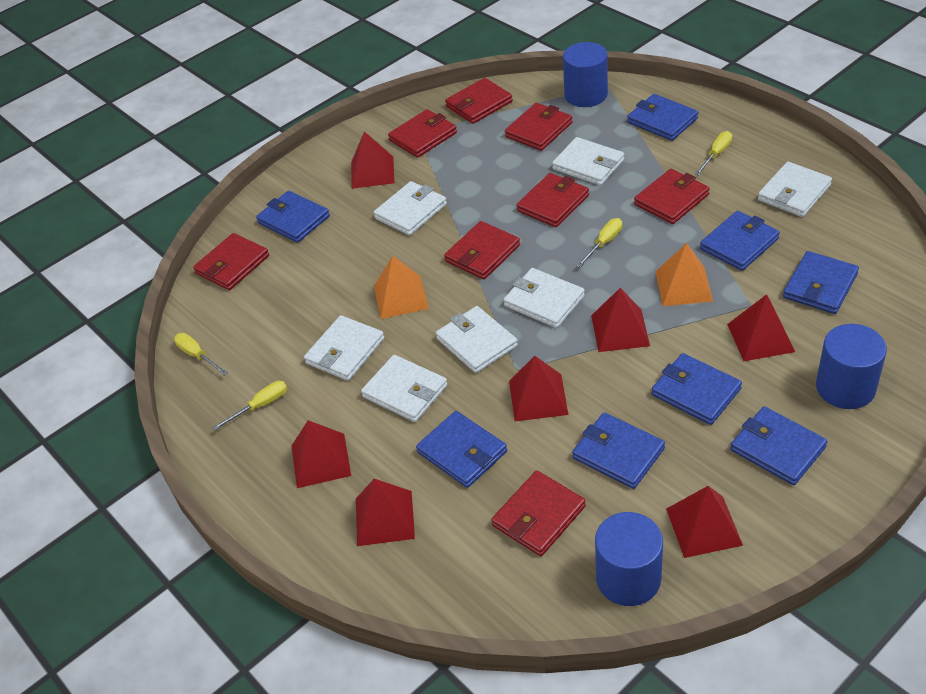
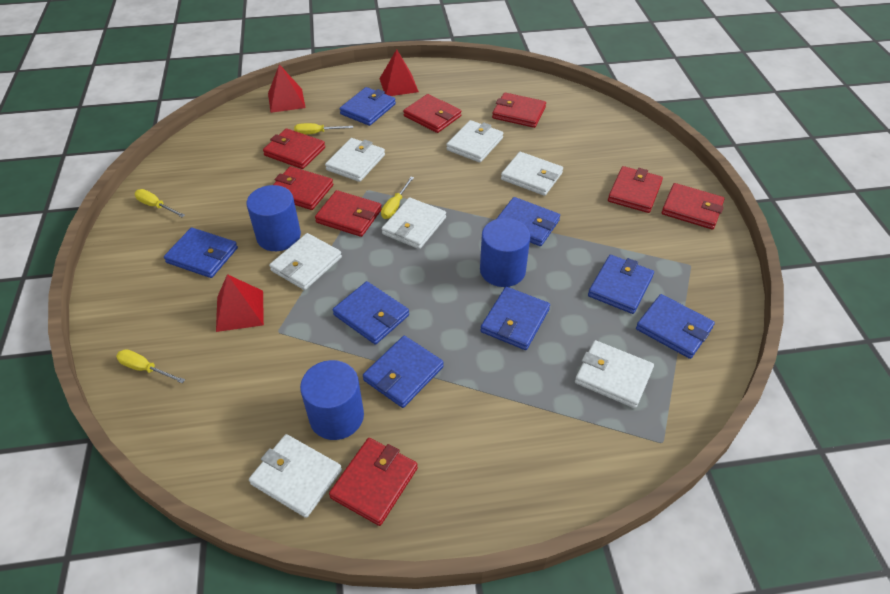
orange pyramid: 2 -> 0
red pyramid: 7 -> 3

